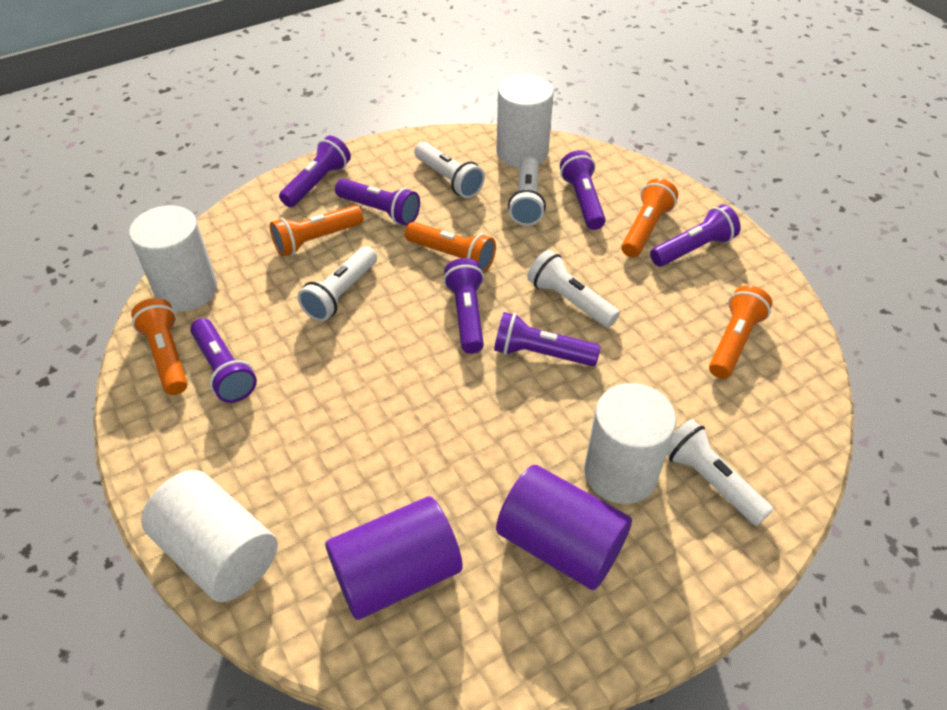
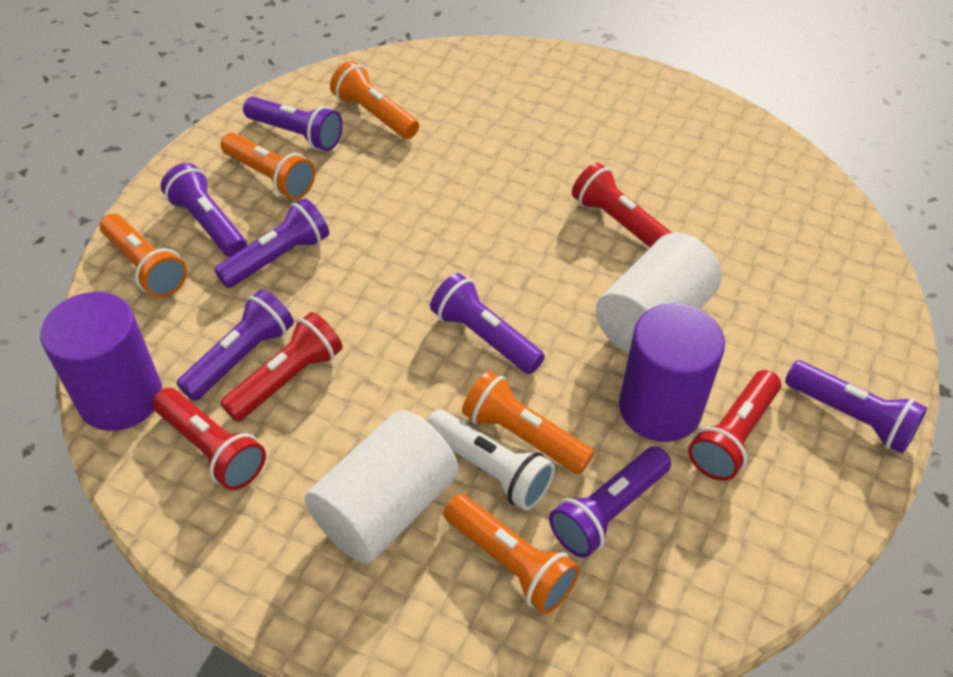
red flashlight: 0 -> 4
white cylinder: 4 -> 2
white flashlight: 5 -> 1

